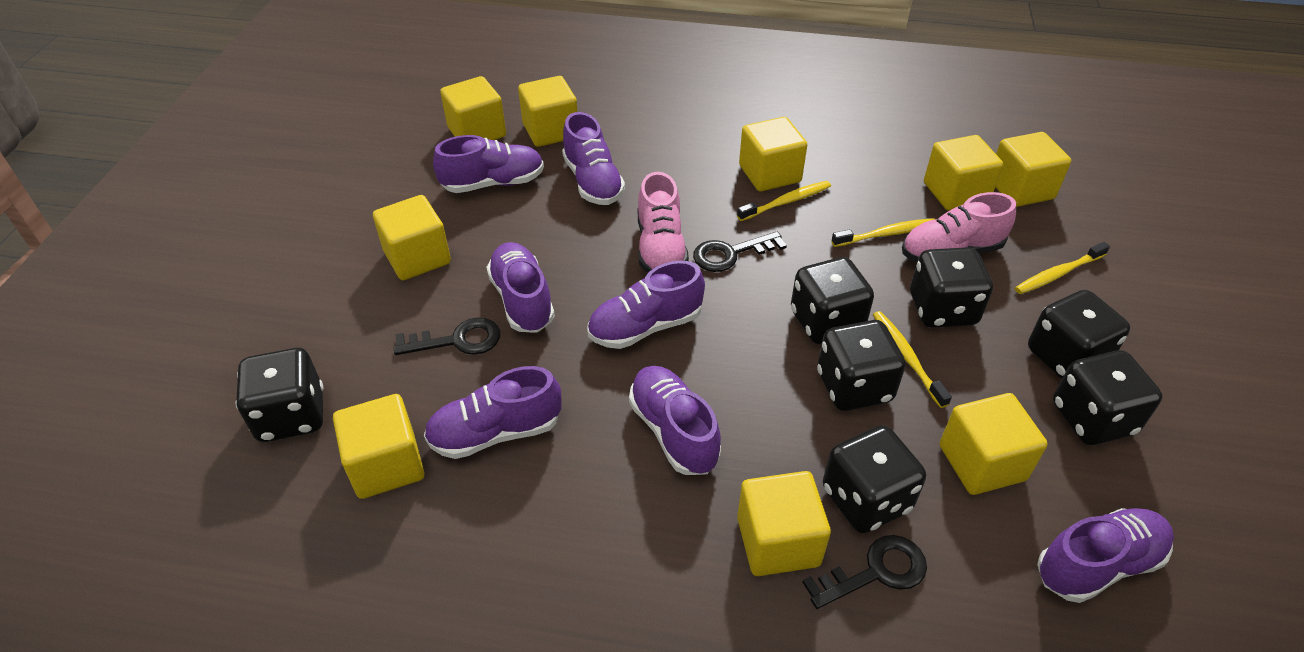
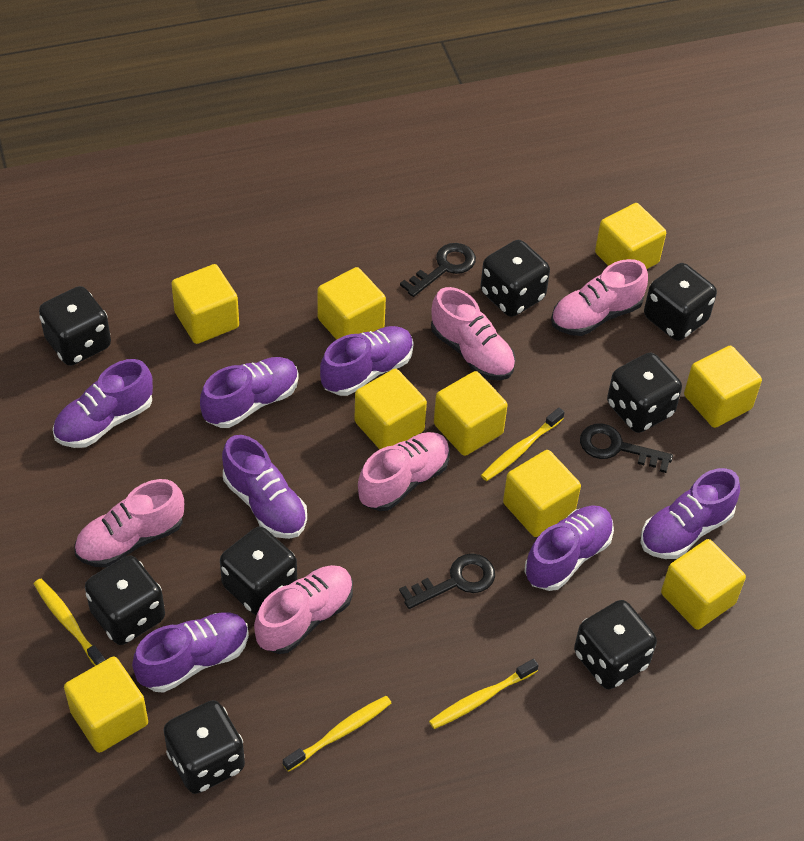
black dice: 7 -> 8
pink shoe: 2 -> 5

